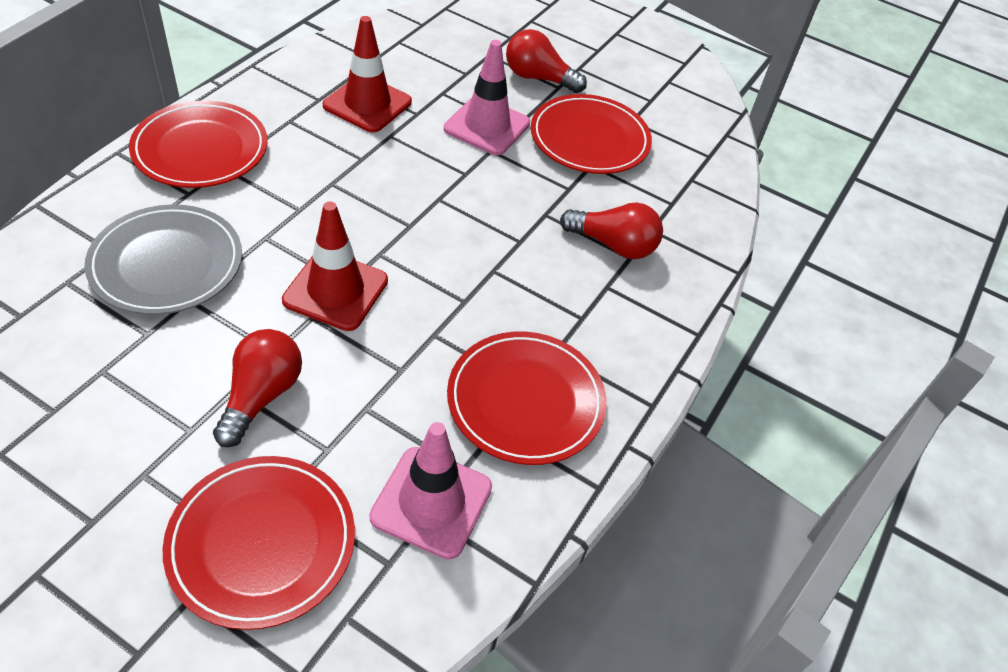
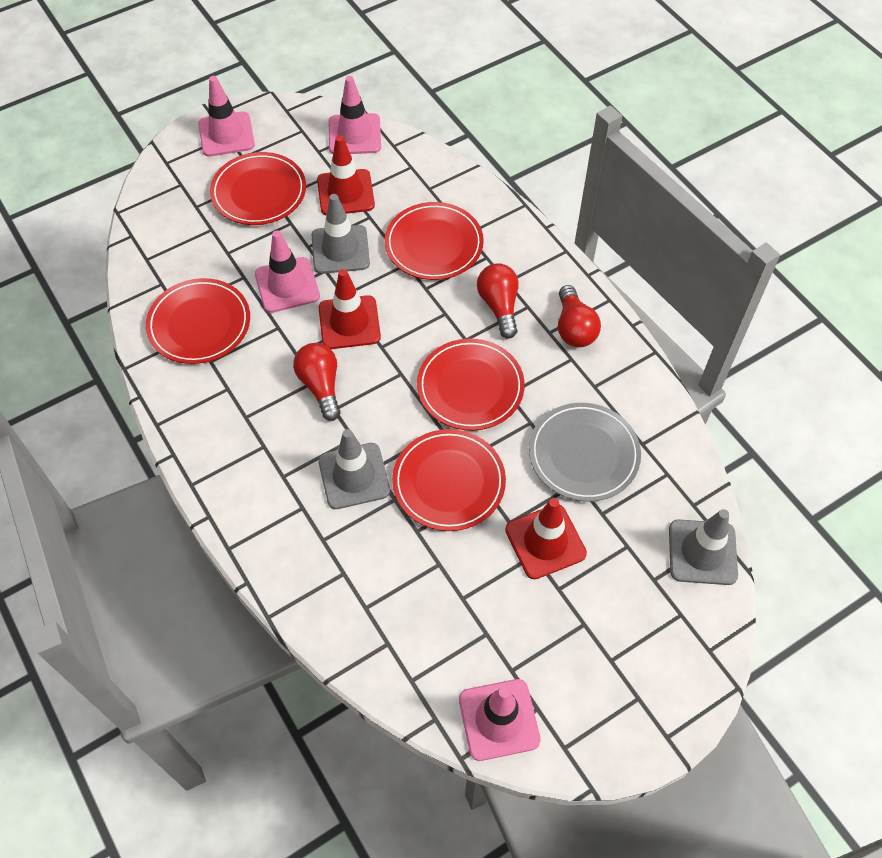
grey traffic cone: 0 -> 3
pink traffic cone: 2 -> 4
red plate: 4 -> 5
red traffic cone: 2 -> 3

